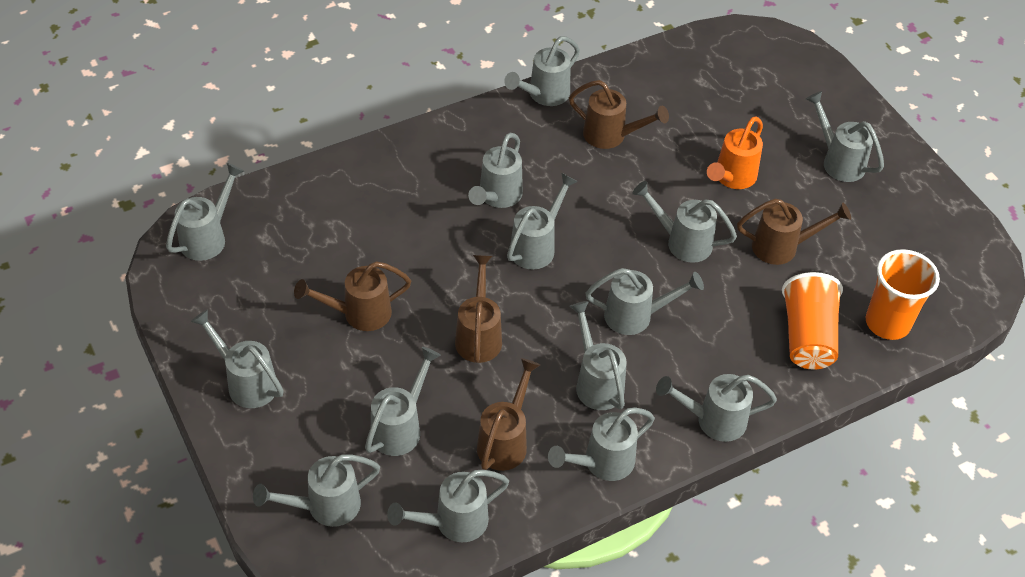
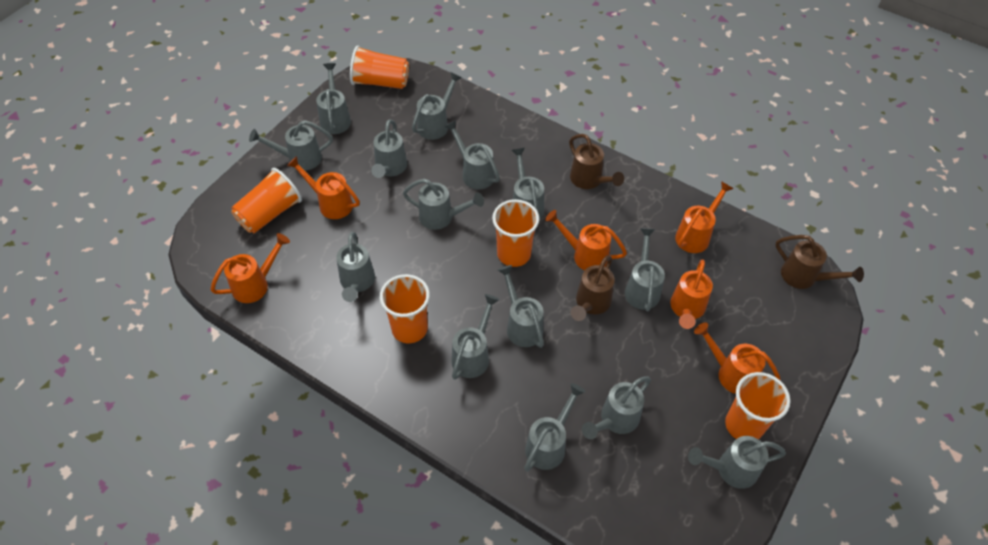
brown watering can: 5 -> 3
orange cup: 2 -> 5
orange watering can: 1 -> 6

